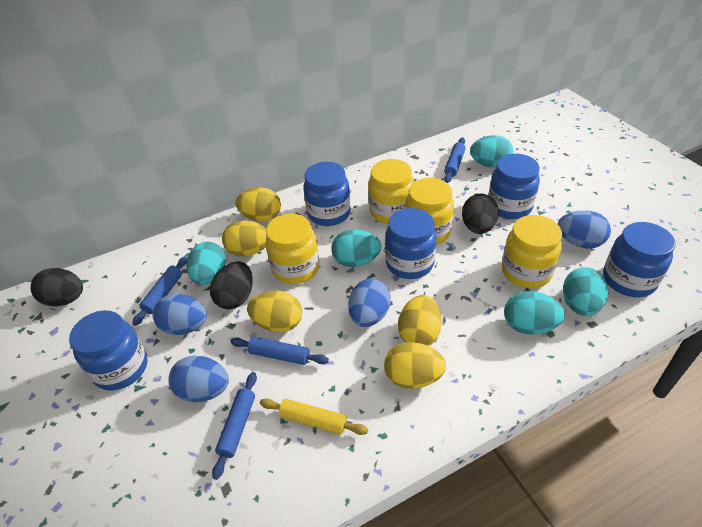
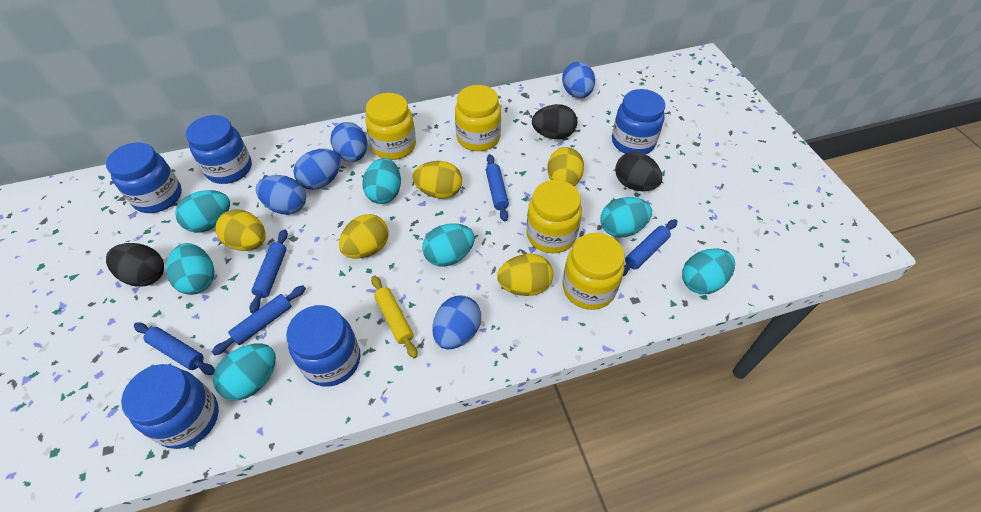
blue egg: 4 -> 5
blue rolling pin: 4 -> 5
turquoise egg: 5 -> 7

